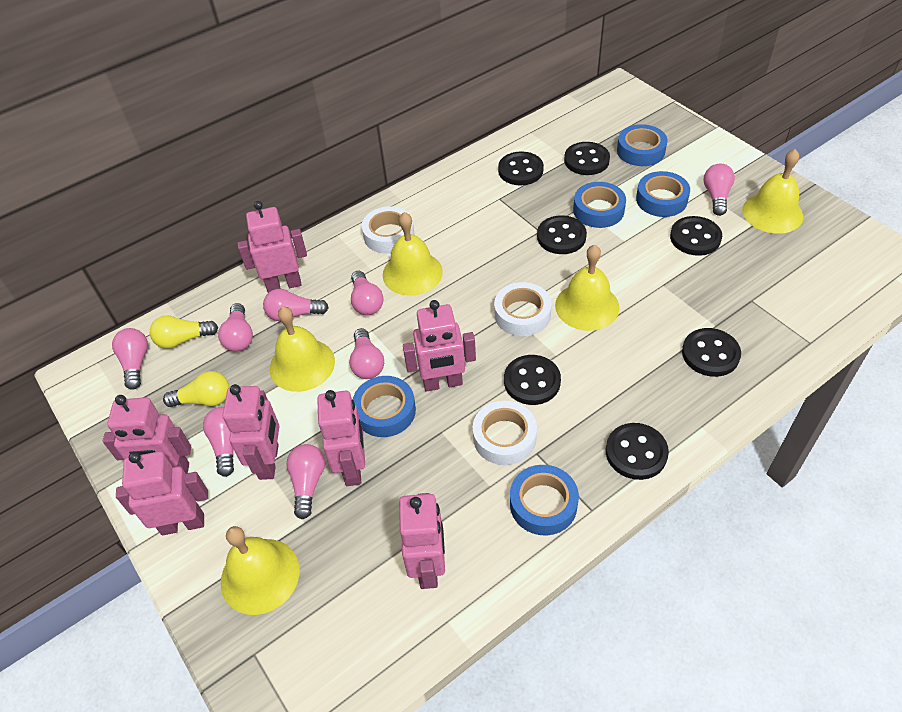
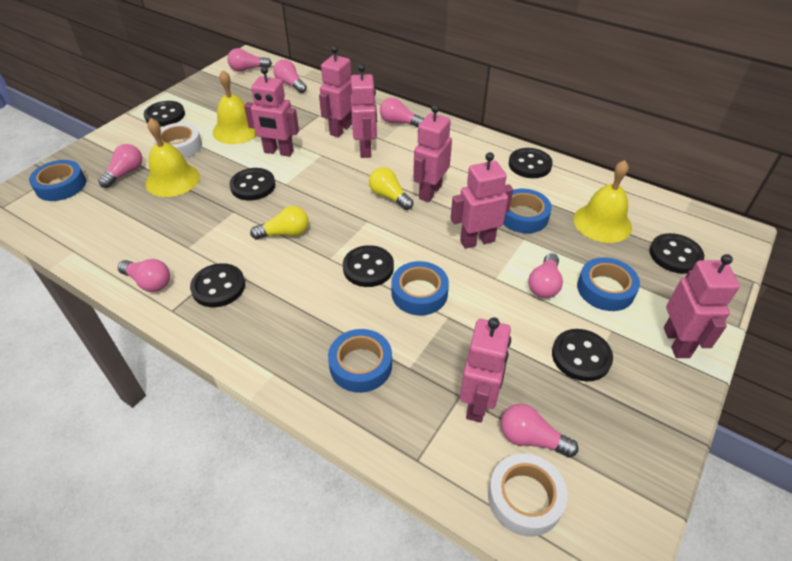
pink light bulb: 8 -> 7
white tape: 3 -> 2
yellow bell: 5 -> 3

